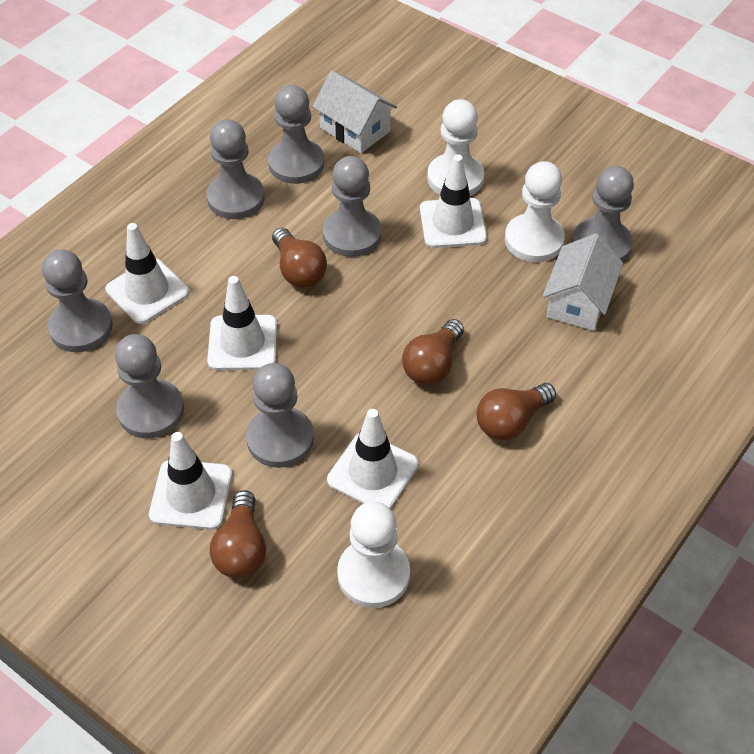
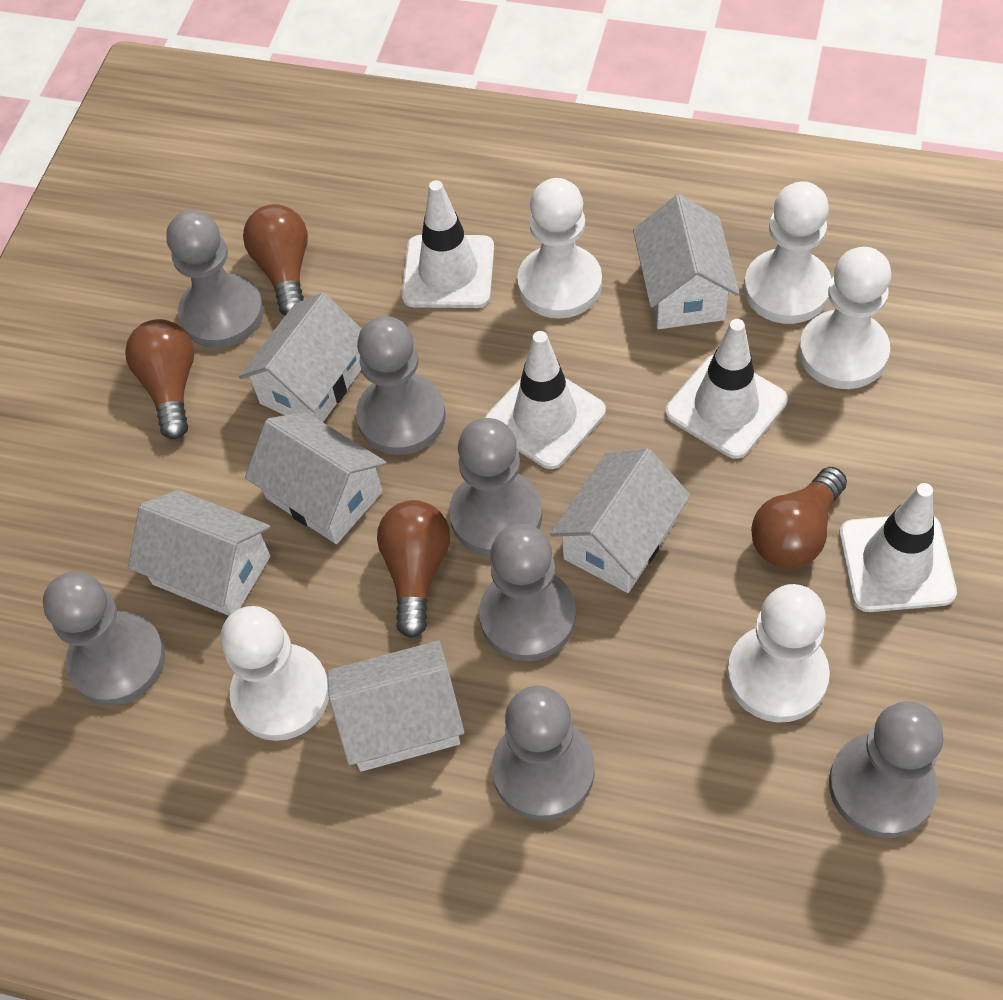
white house: 2 -> 6
white pawn: 3 -> 5
white traffic cone: 5 -> 4

